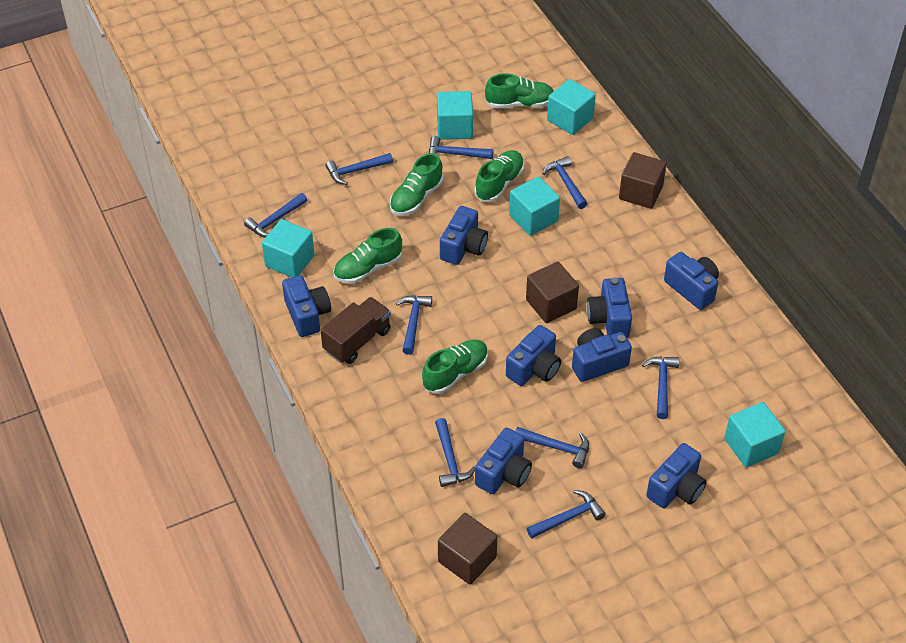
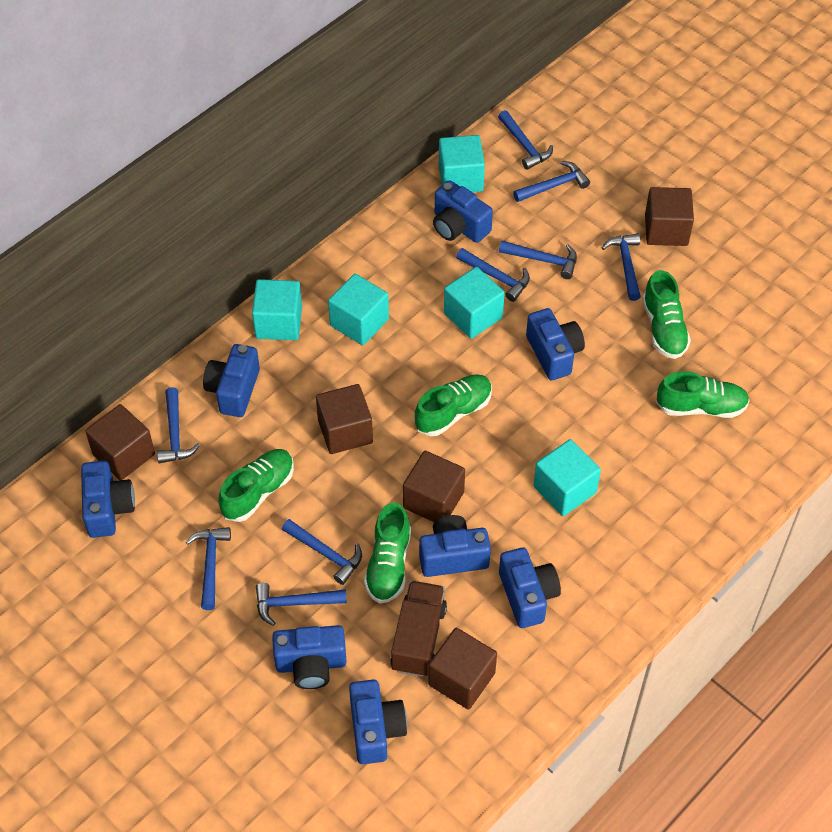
brown cube: 3 -> 5

